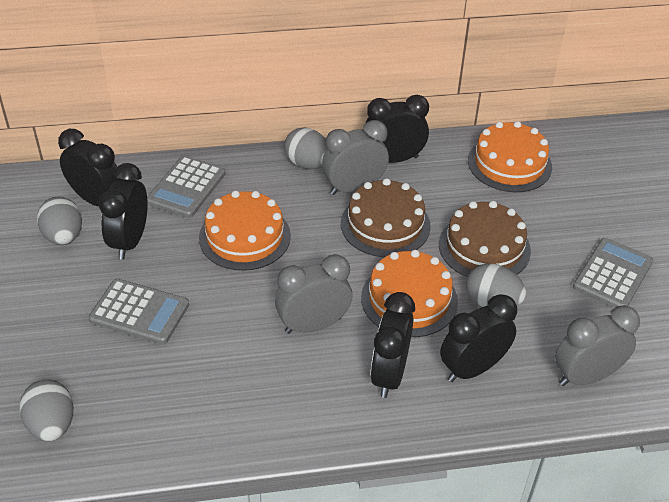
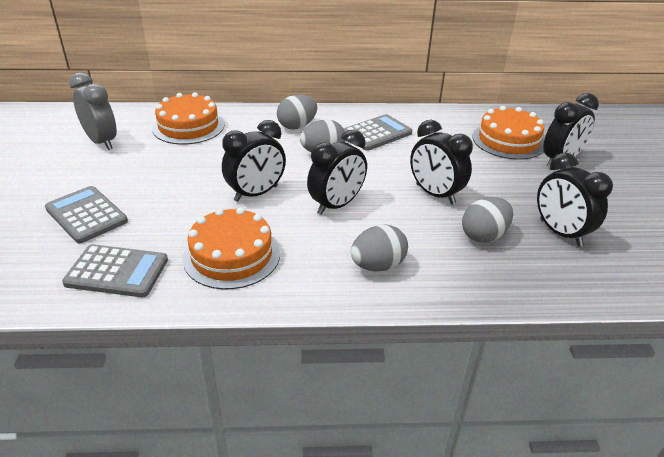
brown cake: 2 -> 0
grey clock: 3 -> 1

